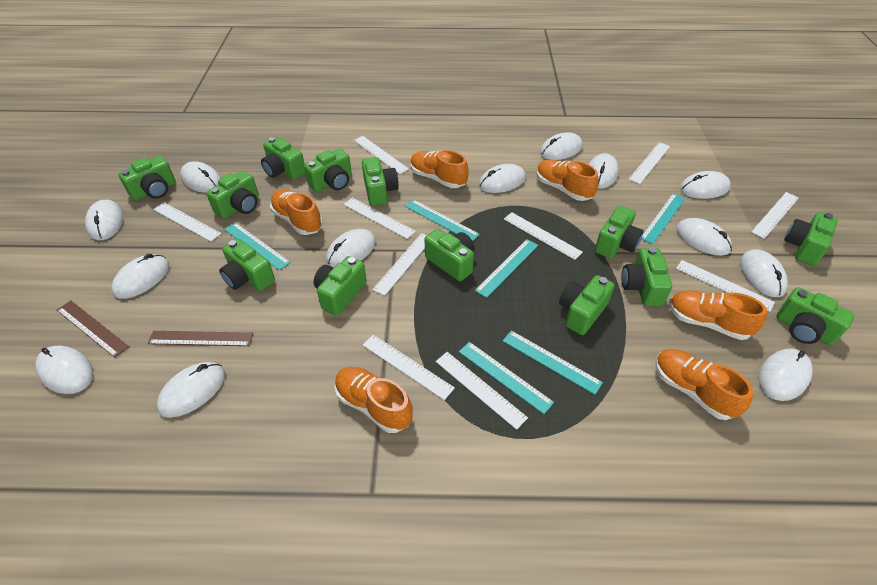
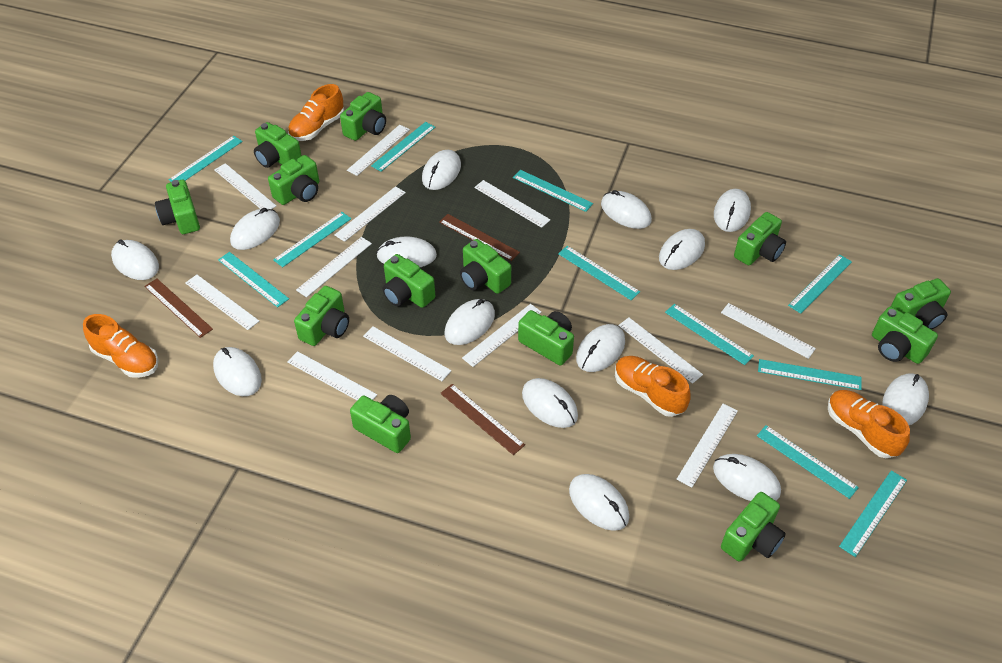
brown ruler: 2 -> 3
orange shoe: 6 -> 4
turquoise ruler: 6 -> 11
white mouse: 13 -> 14
white ruler: 10 -> 12

